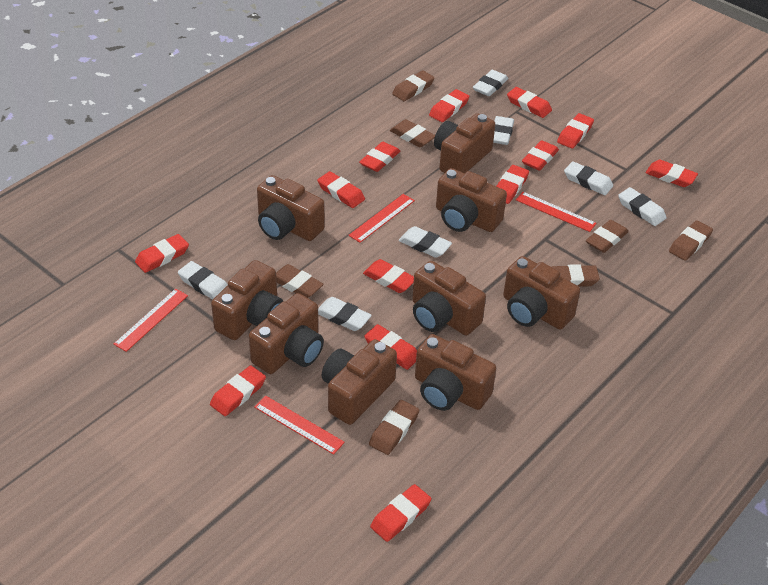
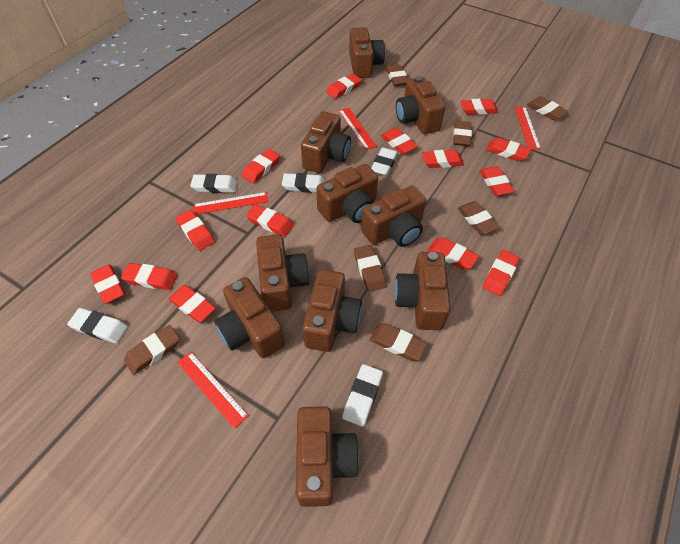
brown camera: 9 -> 10
red eraser: 13 -> 14
white eraser: 7 -> 5

